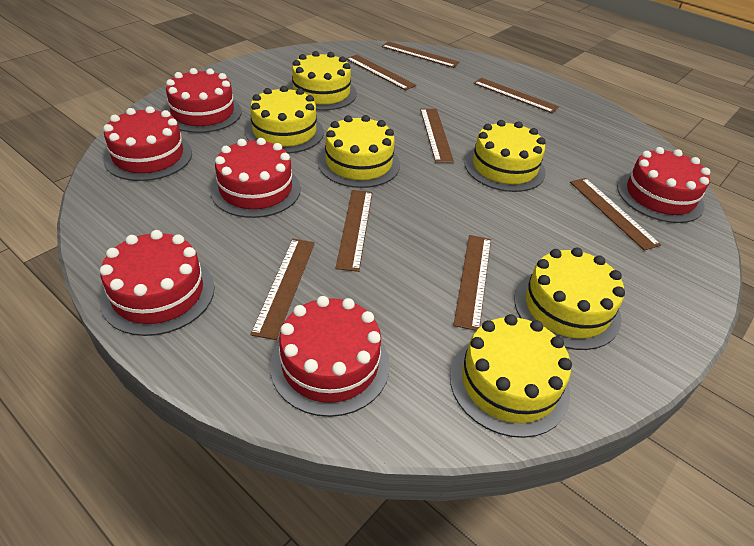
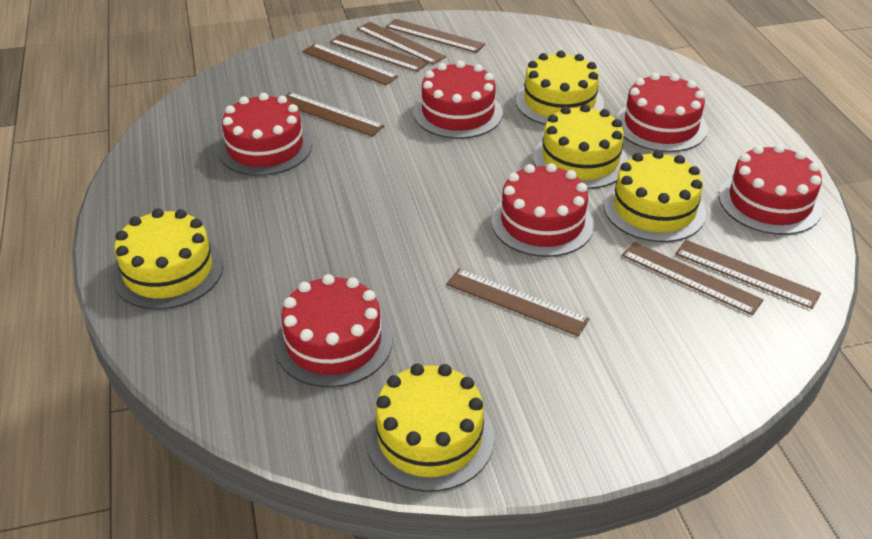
yellow cake: 6 -> 5

